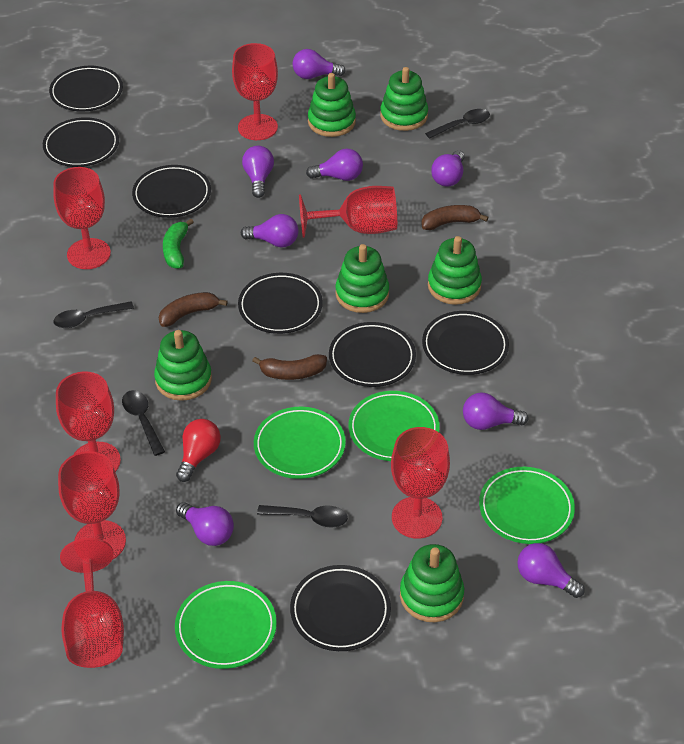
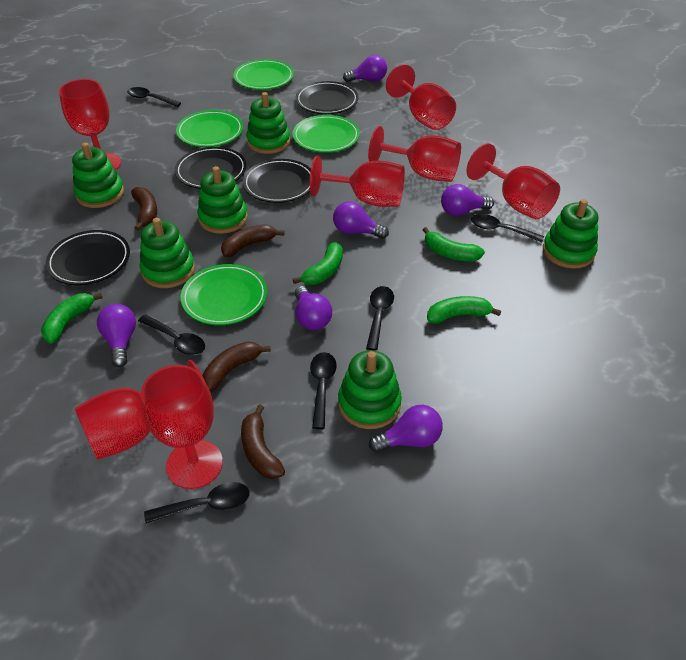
black plate: 7 -> 4
black spoon: 4 -> 6
brown banana: 3 -> 4
green banana: 1 -> 4
purple light bulb: 8 -> 6
red light bulb: 1 -> 0

